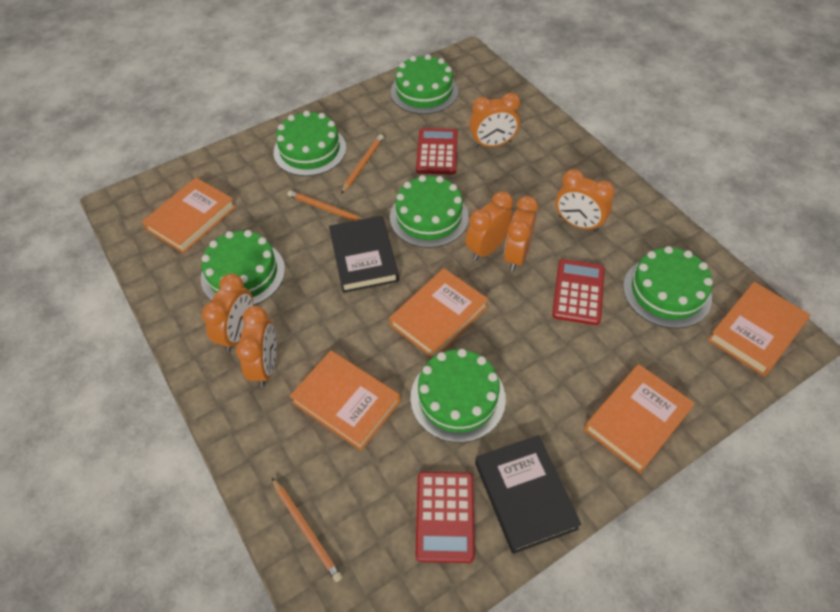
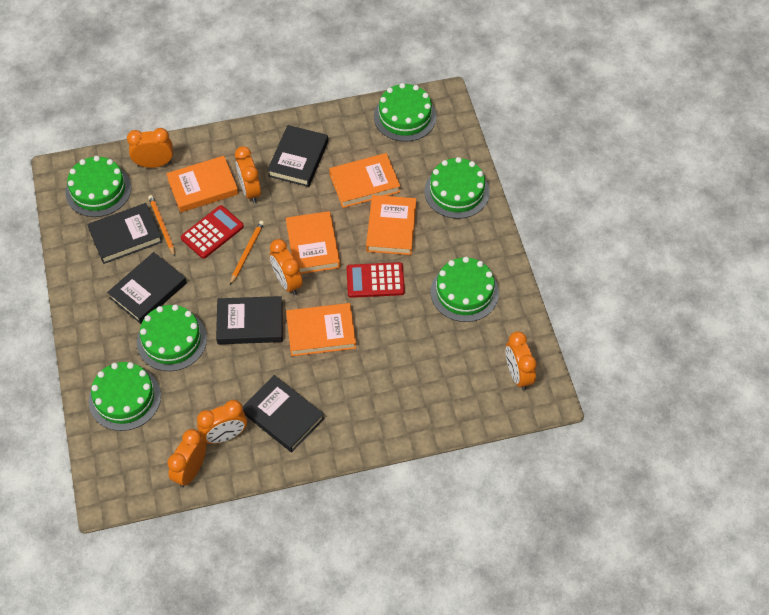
black book: 2 -> 5
orange pencil: 3 -> 2
red calculator: 3 -> 2

